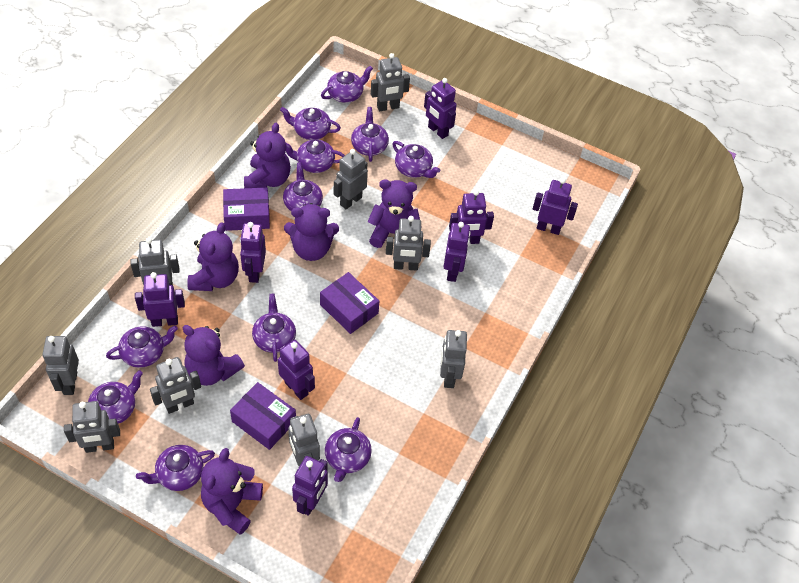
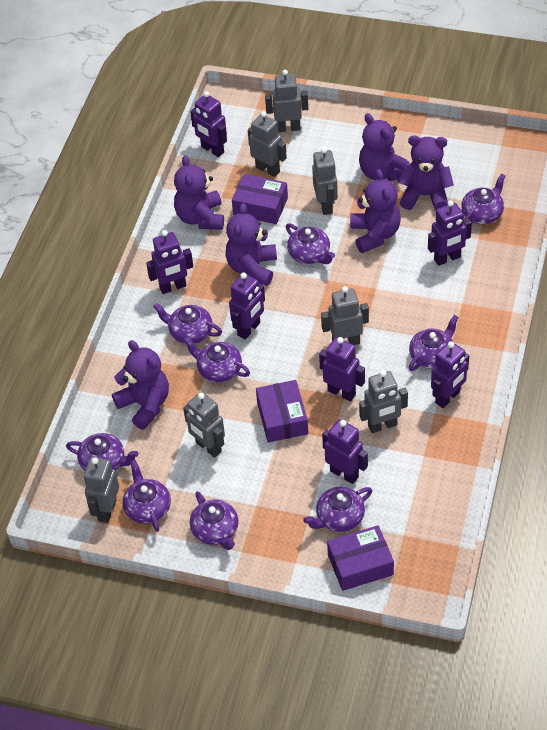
grey robot: 9 -> 7
purple robot: 8 -> 7
purple teapot: 11 -> 9

